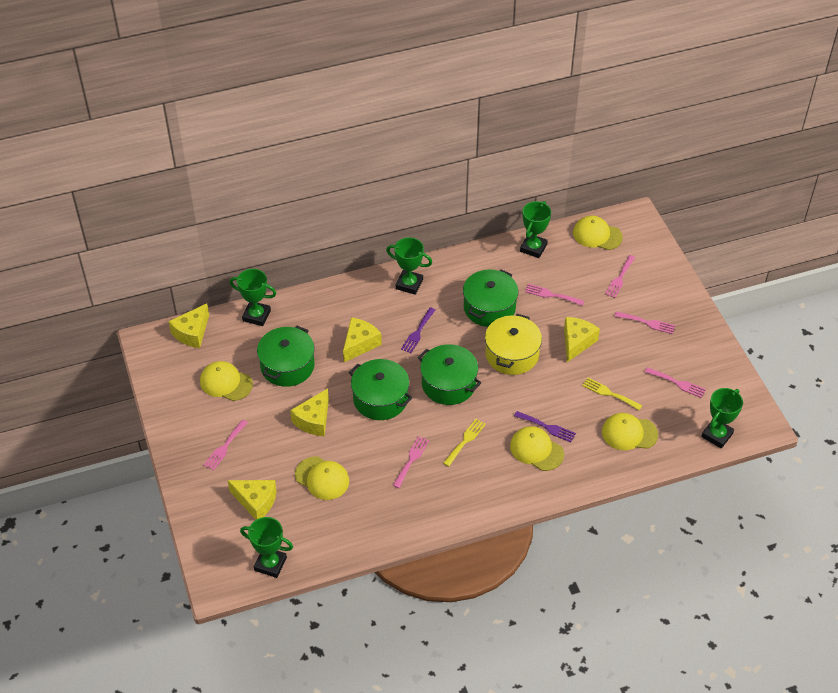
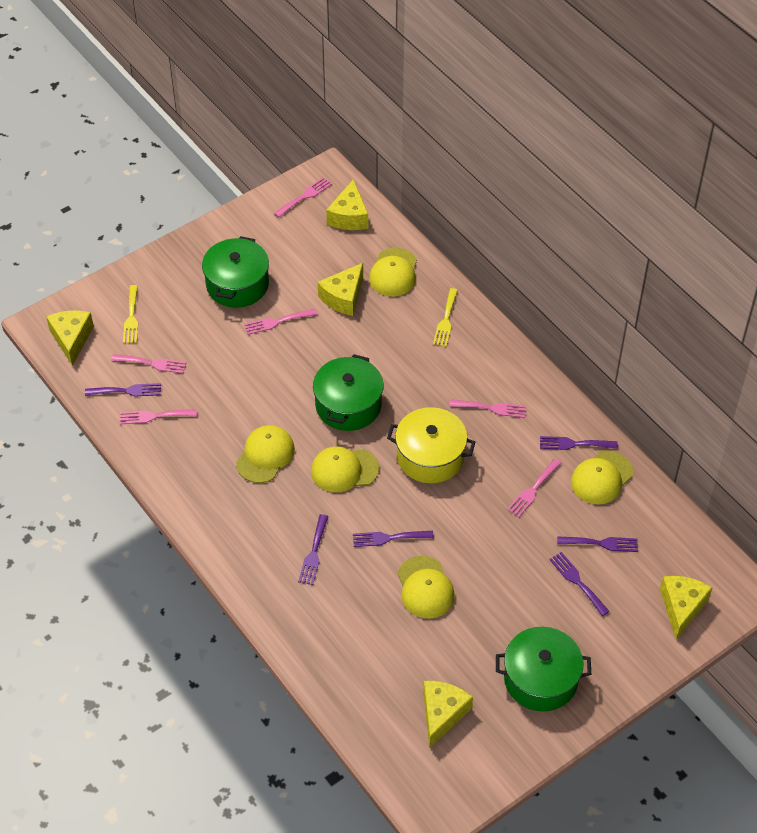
green pot: 4 -> 3
green trophy: 5 -> 0
purple fork: 2 -> 6

